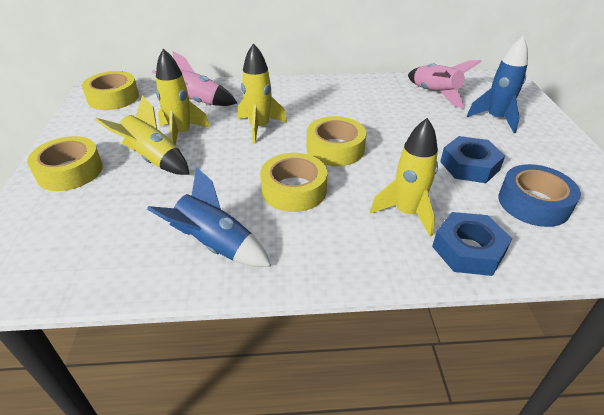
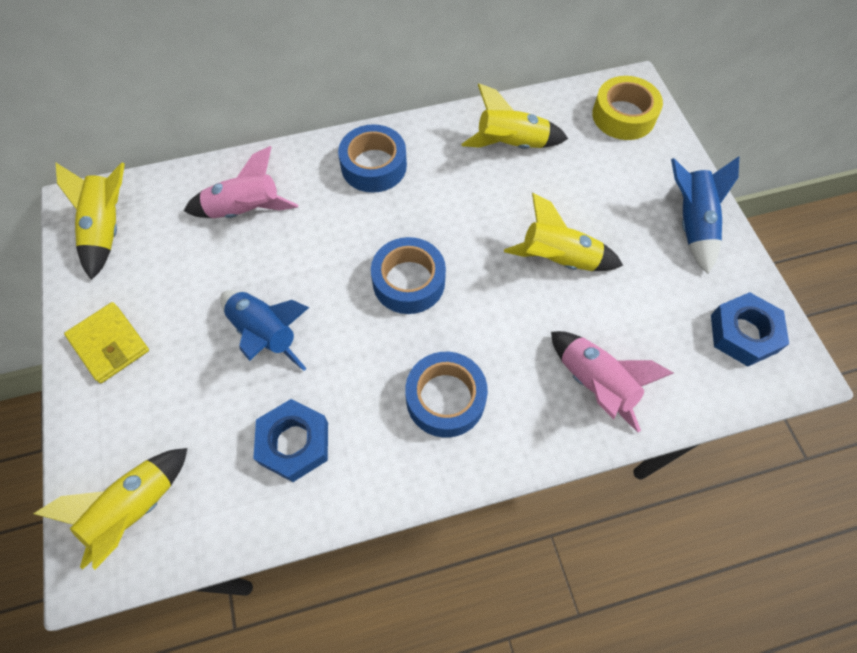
blue tape: 1 -> 3
yellow tape: 4 -> 1
yellow wallet: 0 -> 1

